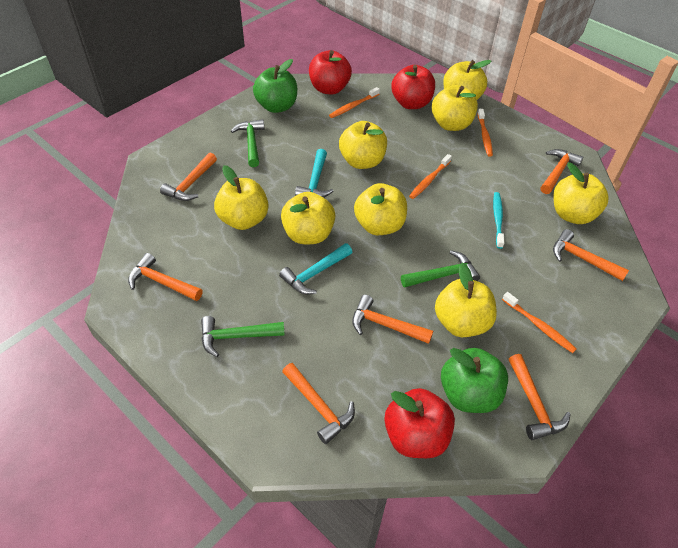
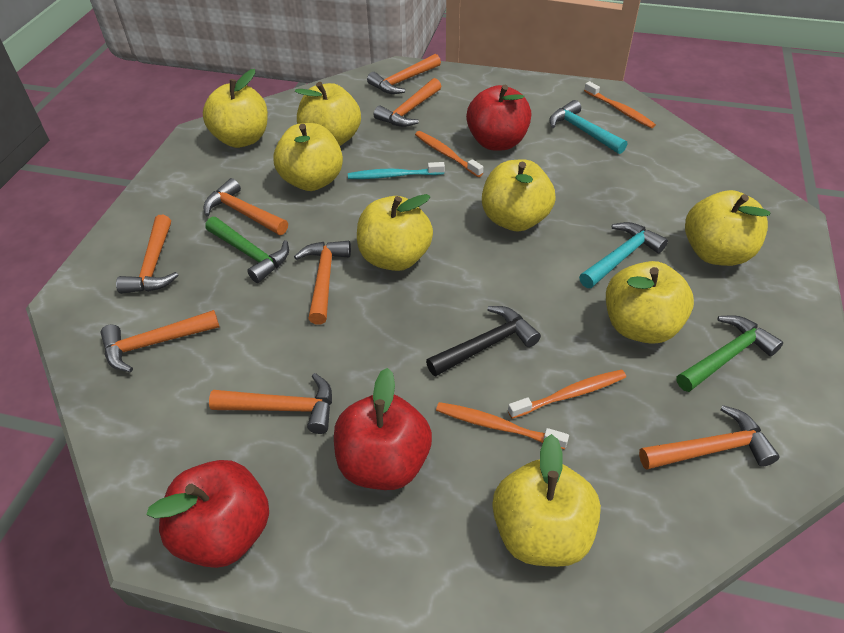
black hammer: 0 -> 1
green apple: 2 -> 0
green hammer: 3 -> 2
orange hammer: 7 -> 8

